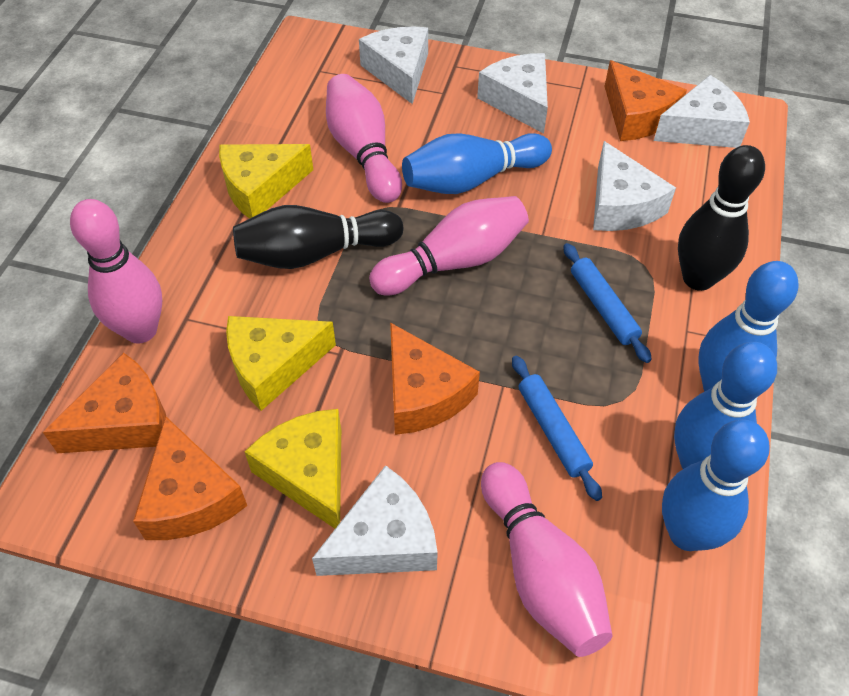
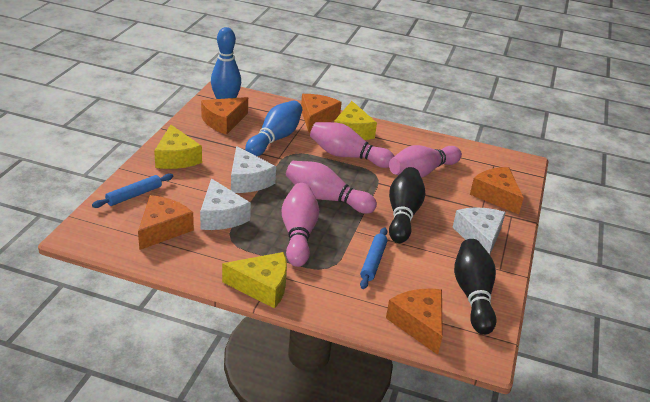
blue bowling pin: 4 -> 2
orange cheese: 4 -> 5
white cheese: 5 -> 3

